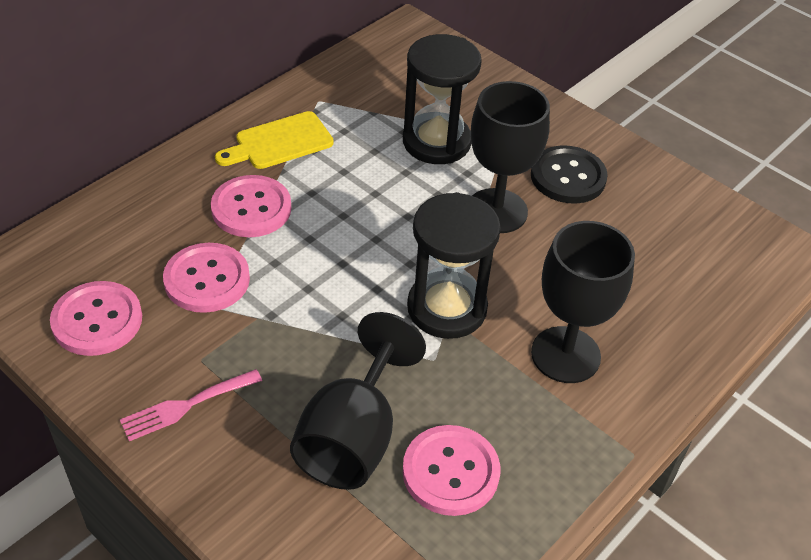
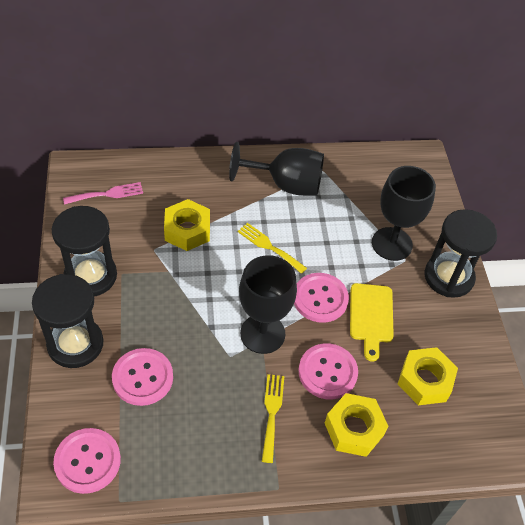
black button: 1 -> 0
black hourglass: 2 -> 3
yellow fork: 0 -> 2
yellow nut: 0 -> 3

